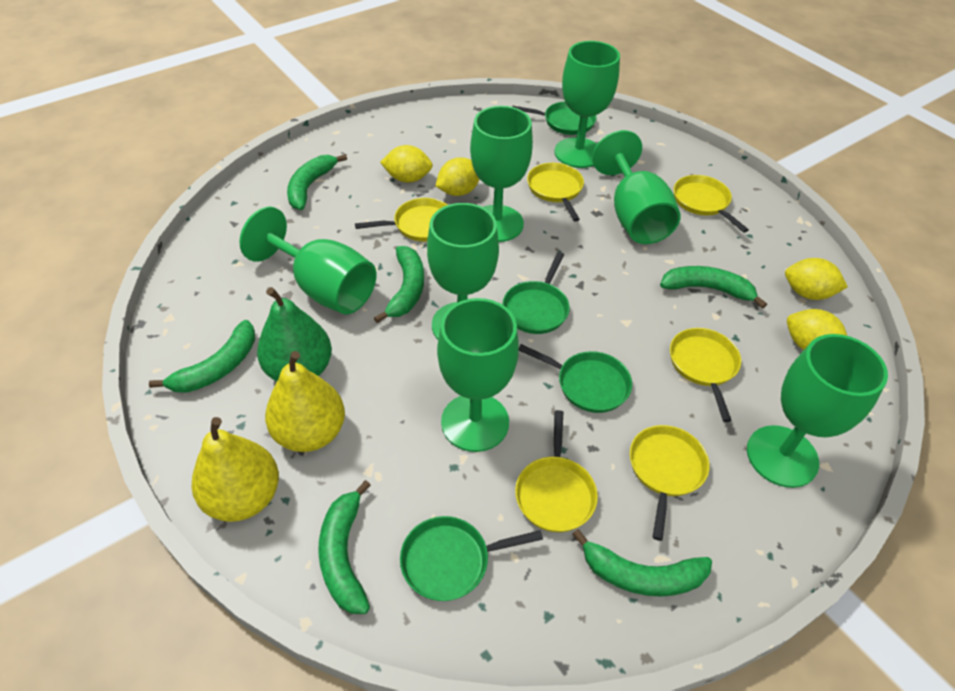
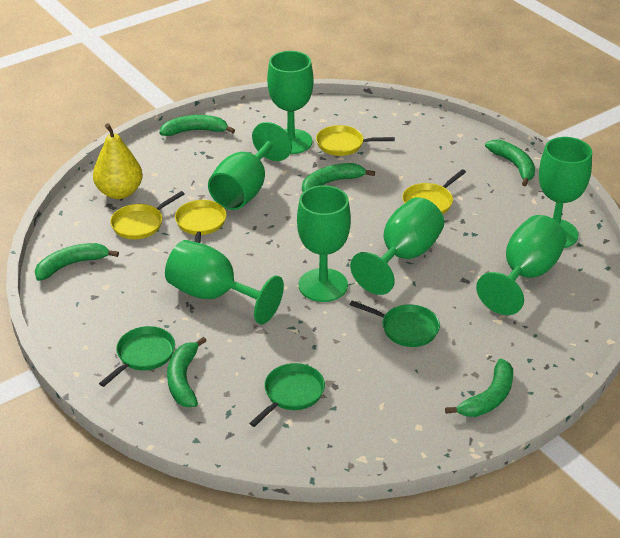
green pan: 4 -> 3
green pear: 1 -> 0
yellow lemon: 4 -> 0
yellow pan: 6 -> 4
yellow pear: 2 -> 1

